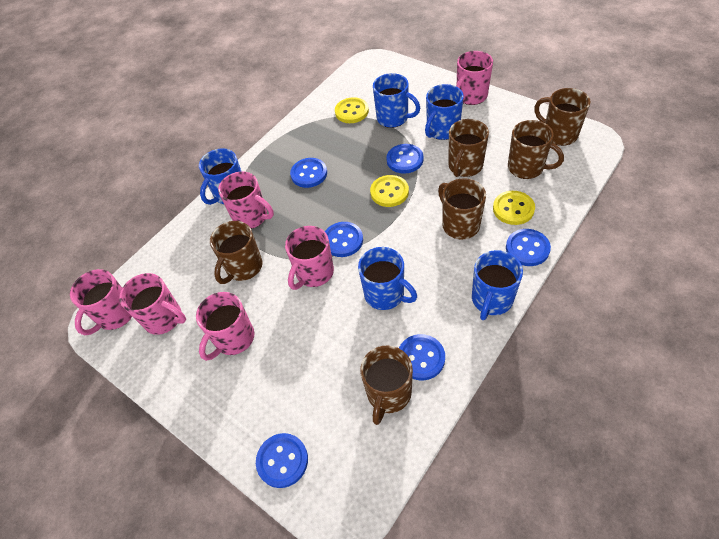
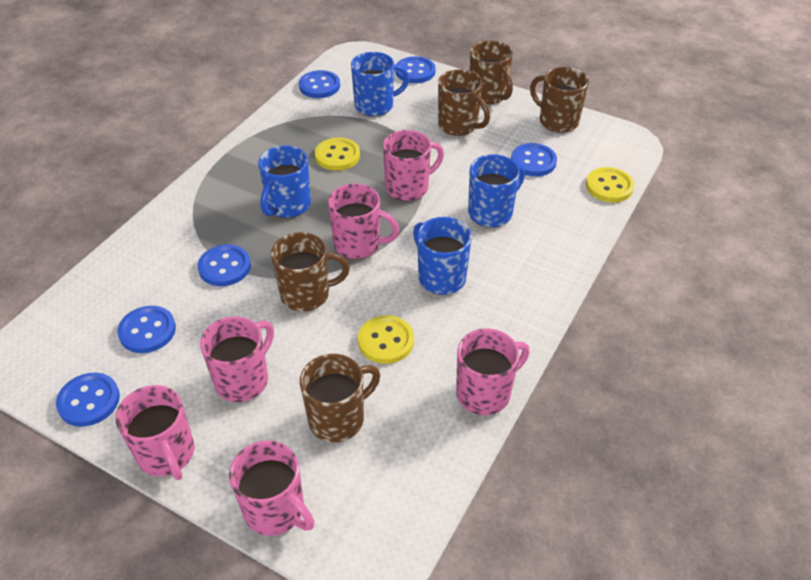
blue mug: 5 -> 4
brown mug: 6 -> 5

